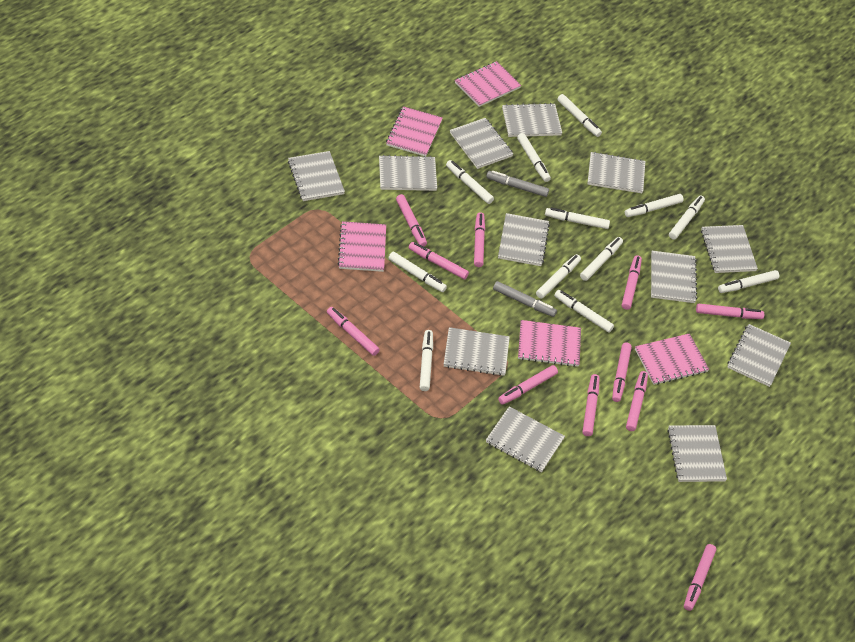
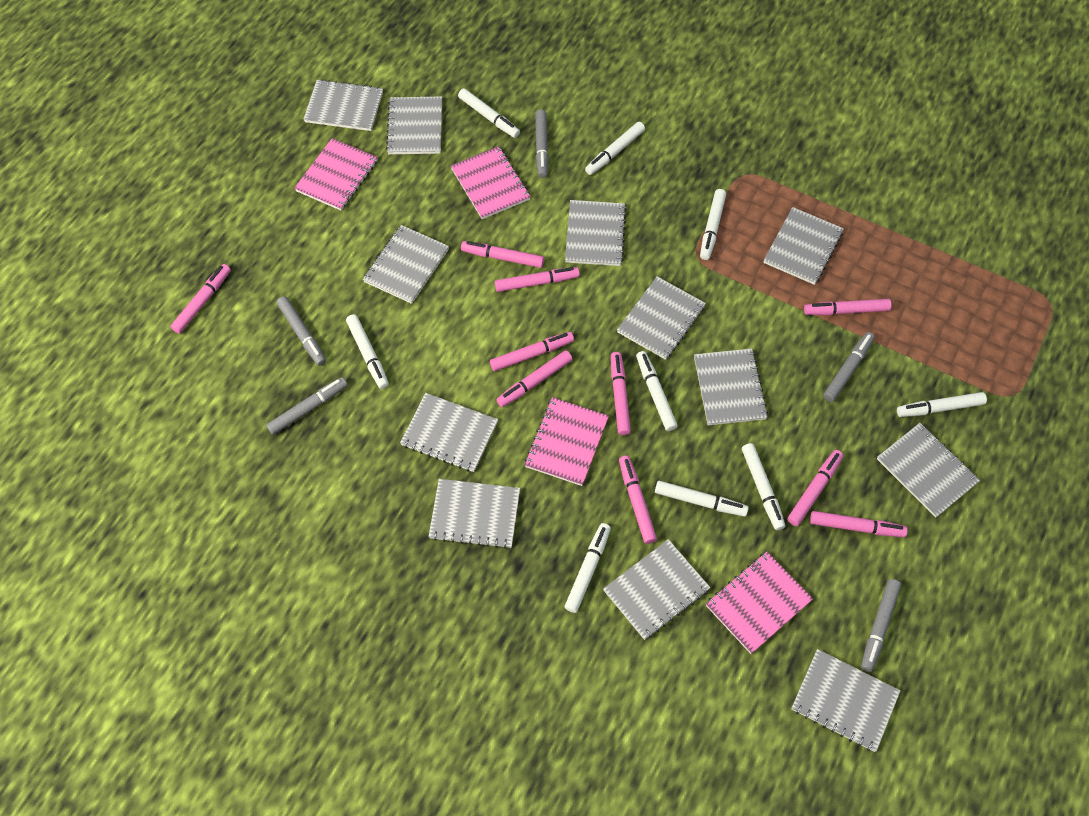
grey marker: 2 -> 5
pink marker: 11 -> 10
pink notebook: 5 -> 4
white marker: 12 -> 9

